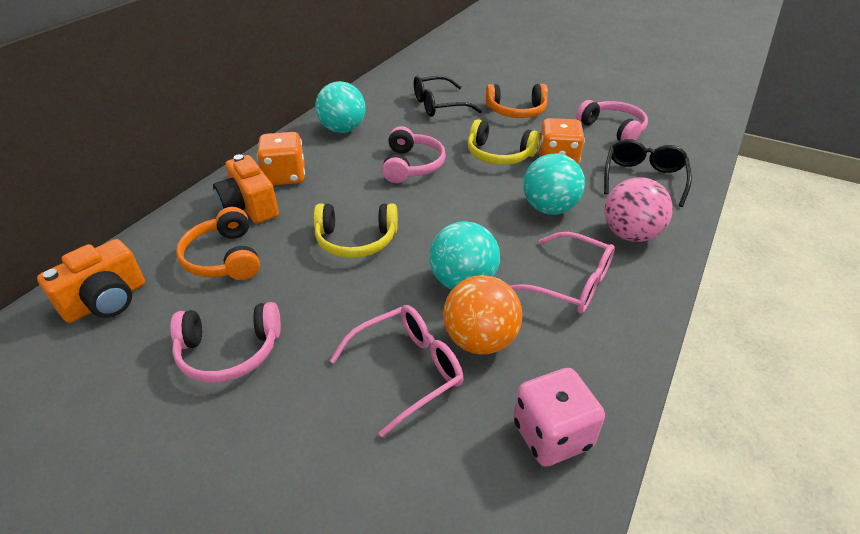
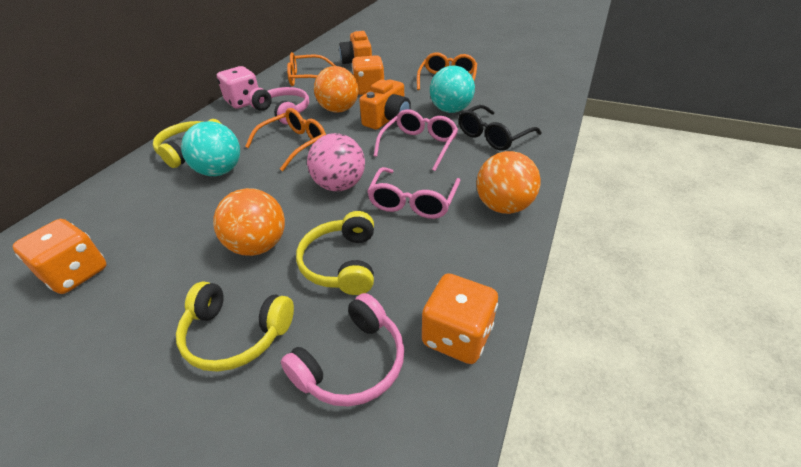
black glasses: 2 -> 1
orange ball: 1 -> 3
orange dice: 2 -> 3
orange glasses: 0 -> 3
orange headphones: 2 -> 0
pink headphones: 3 -> 2
turquoise ball: 3 -> 2
yellow headphones: 2 -> 3

